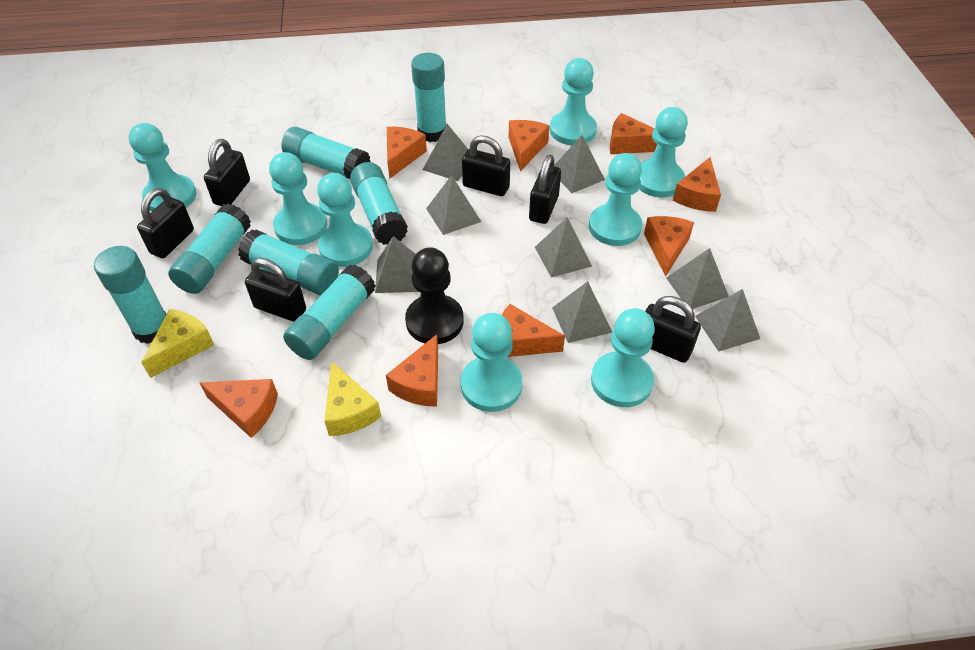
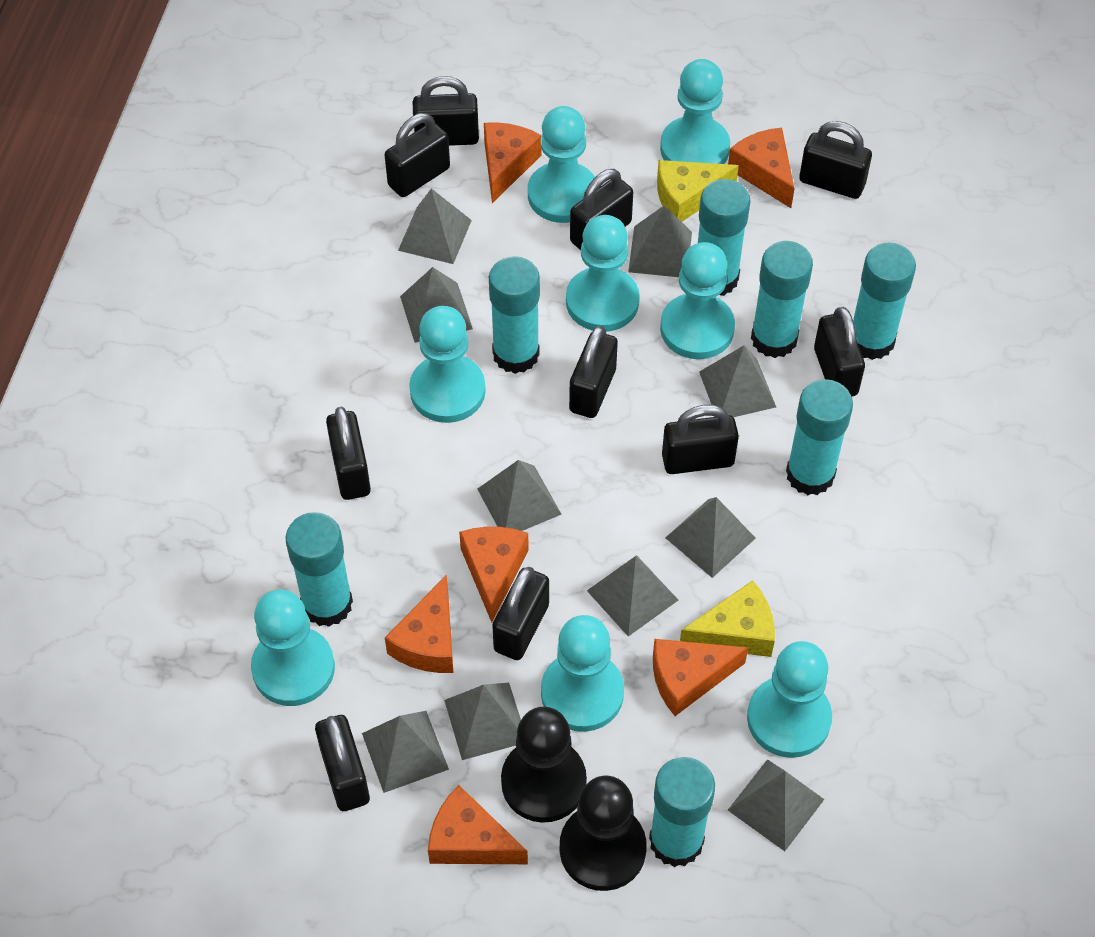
black padlock: 6 -> 10
black pawn: 1 -> 2
grey pyramid: 8 -> 10
orange cheese: 8 -> 6

